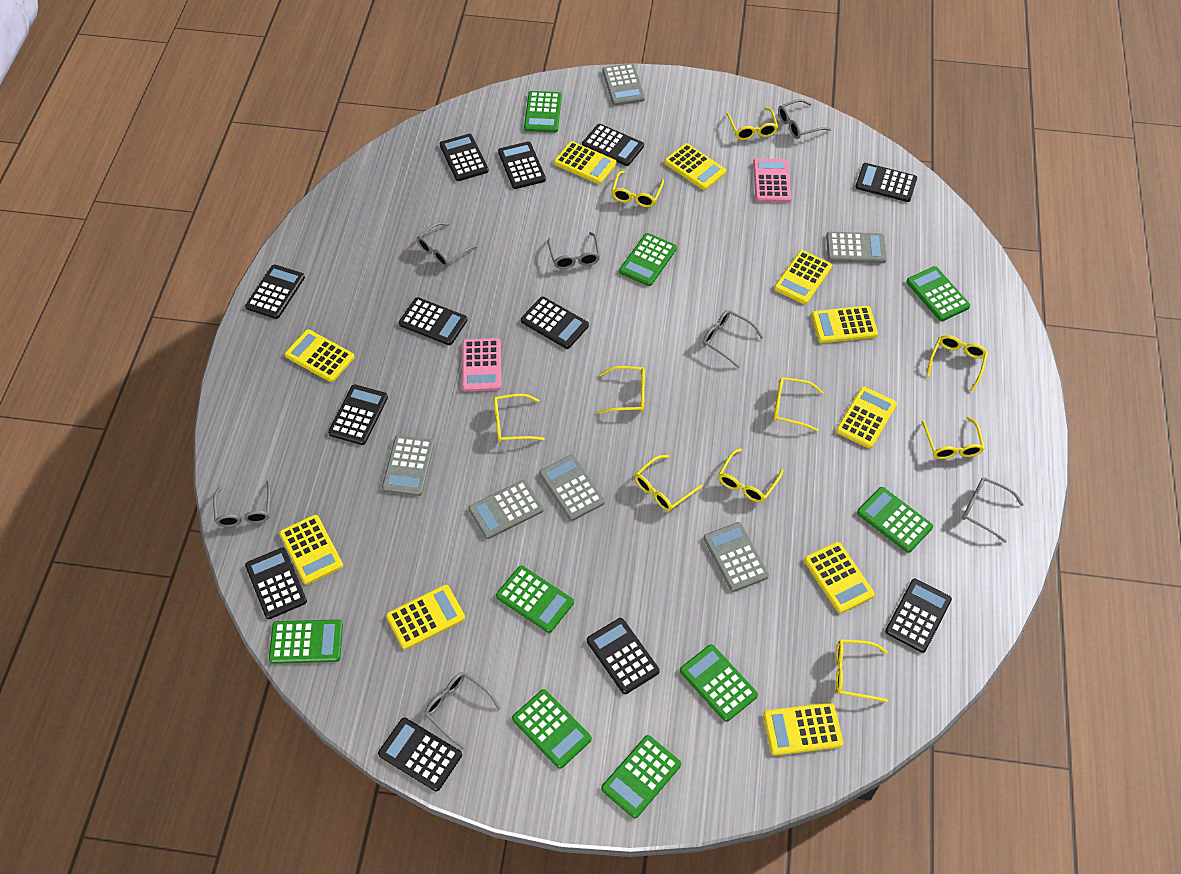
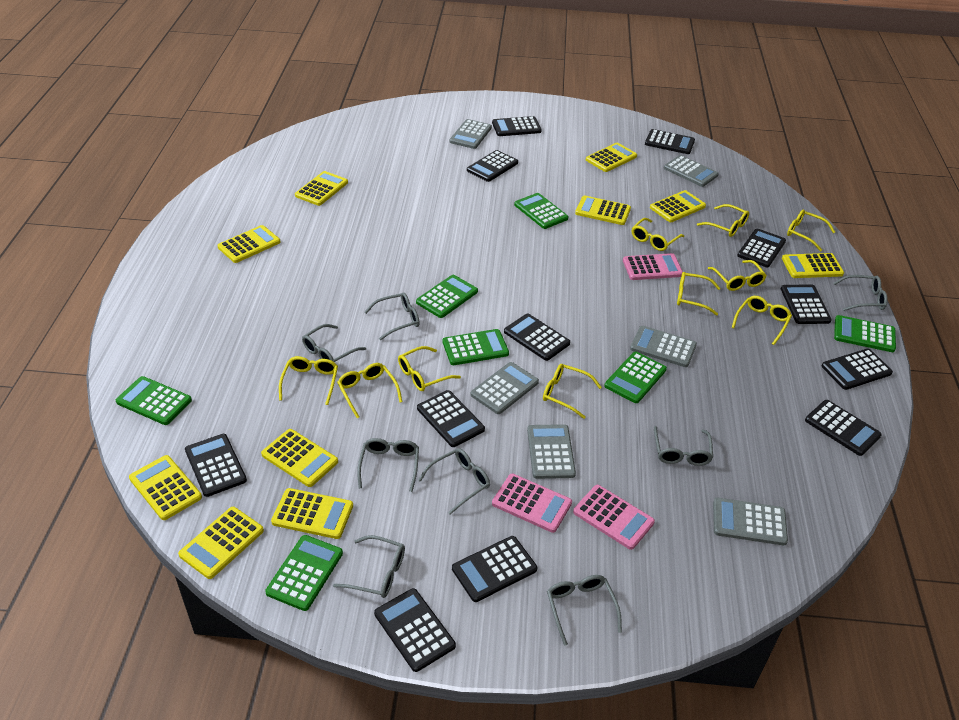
green calculator: 9 -> 7
grey glasses: 7 -> 8
pink calculator: 2 -> 3

